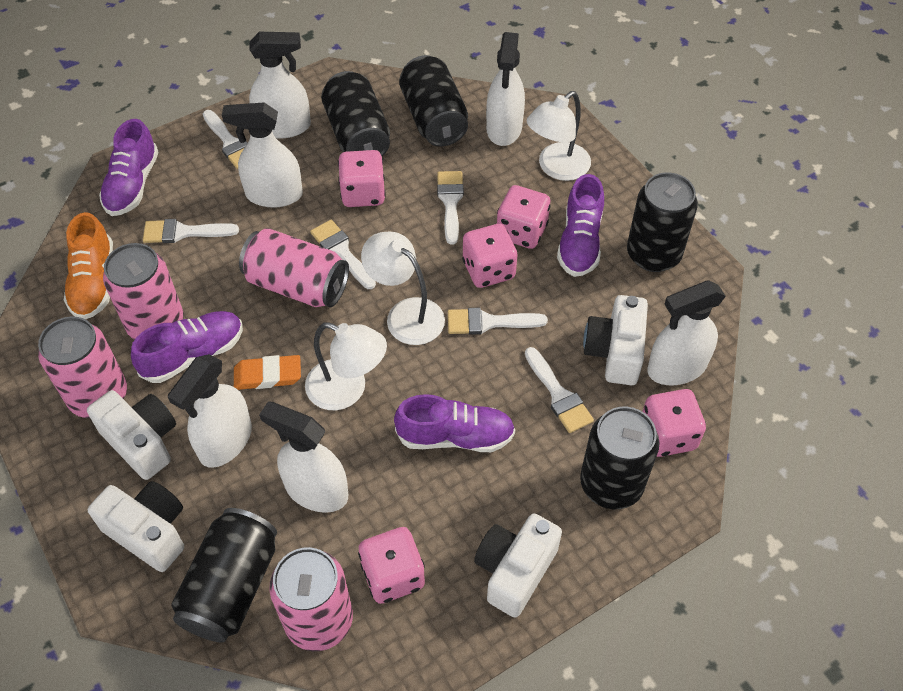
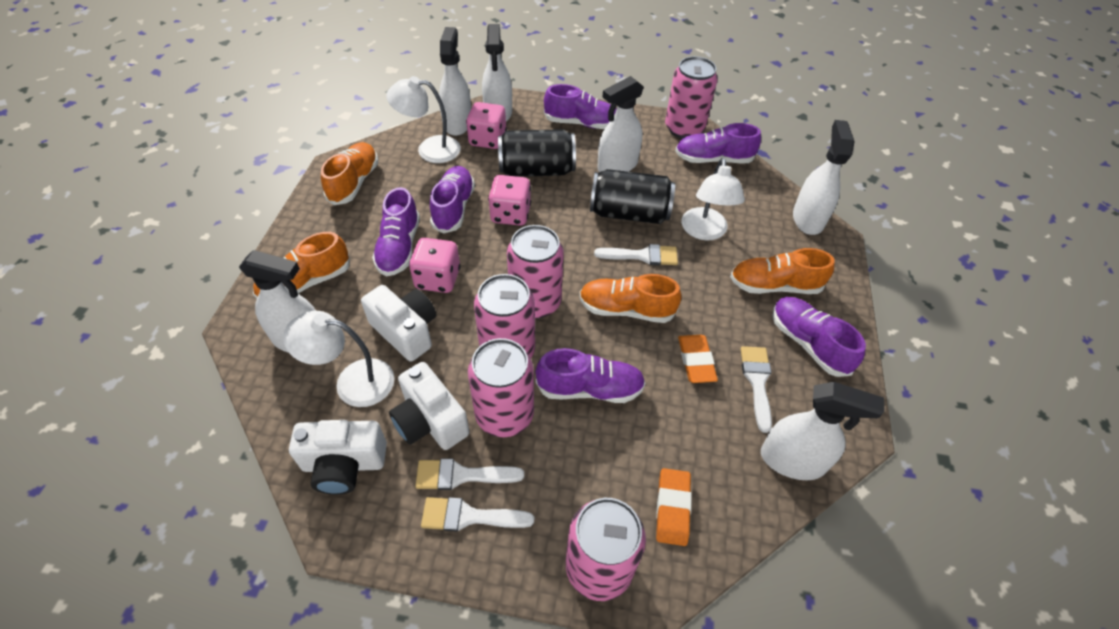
black can: 5 -> 2
orange eraser: 1 -> 2
orange shoe: 1 -> 4
pink can: 4 -> 5
pink dice: 5 -> 3
purple shoe: 4 -> 6
white brush: 6 -> 4
white camera: 4 -> 3

